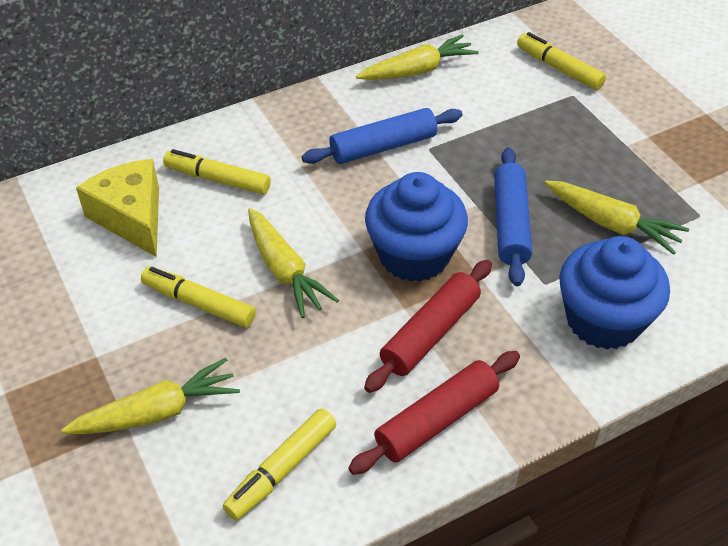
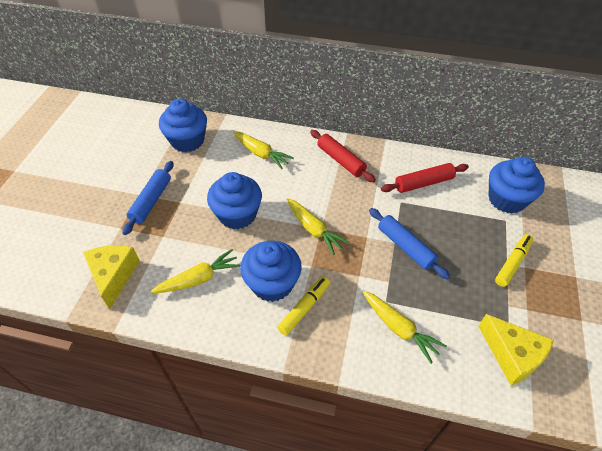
blue cupcake: 2 -> 4
yellow cheese: 1 -> 2
yellow marker: 4 -> 2

